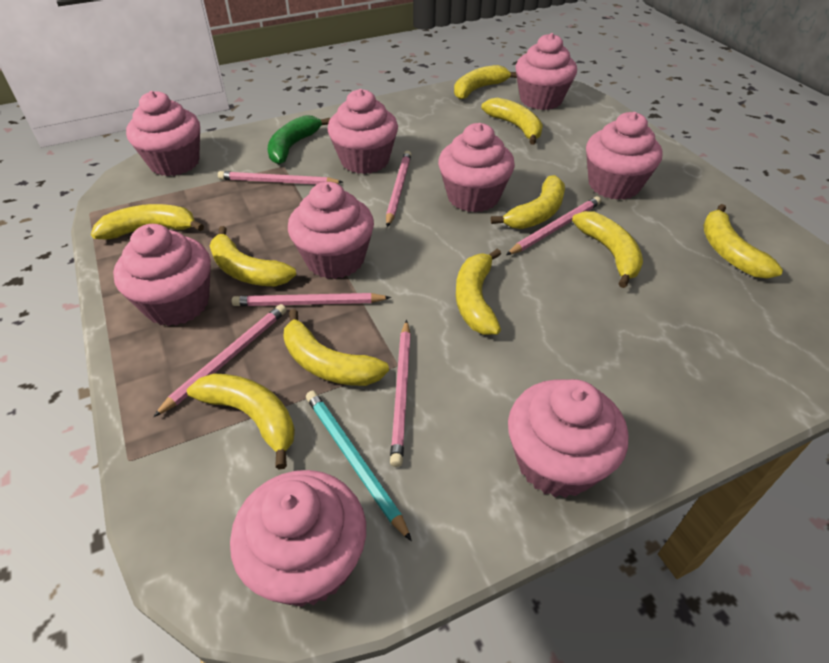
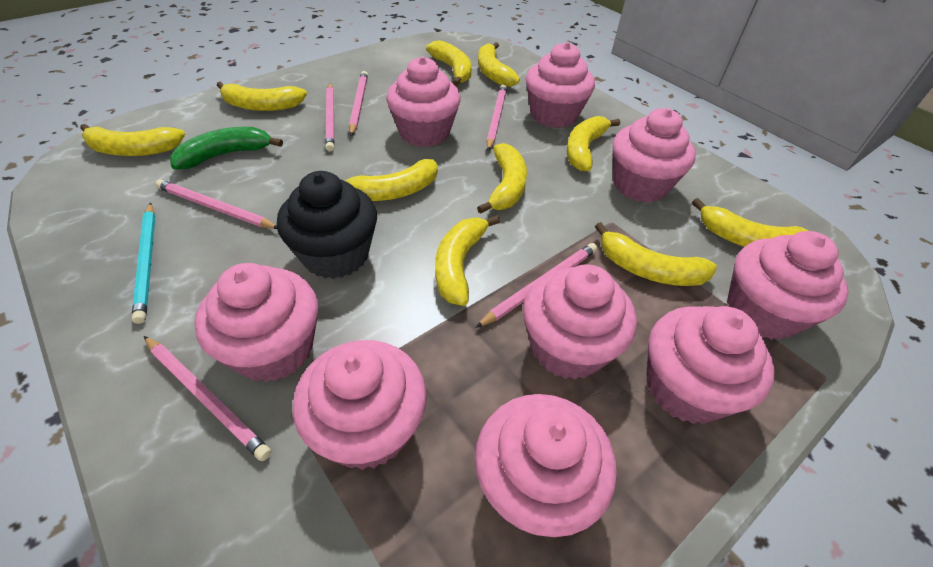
black cupcake: 0 -> 1

